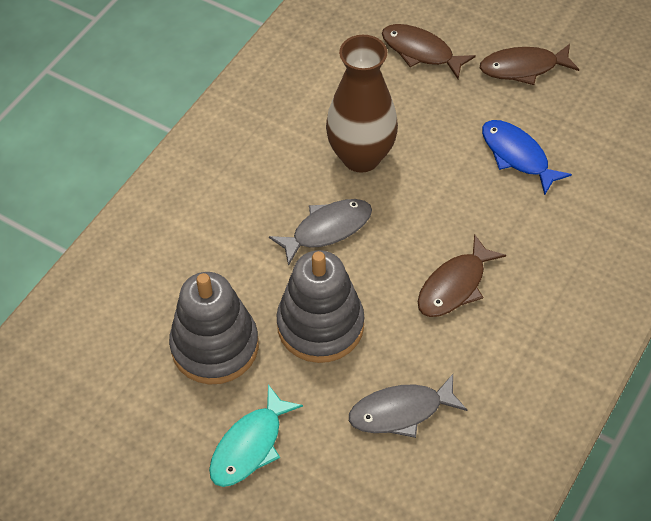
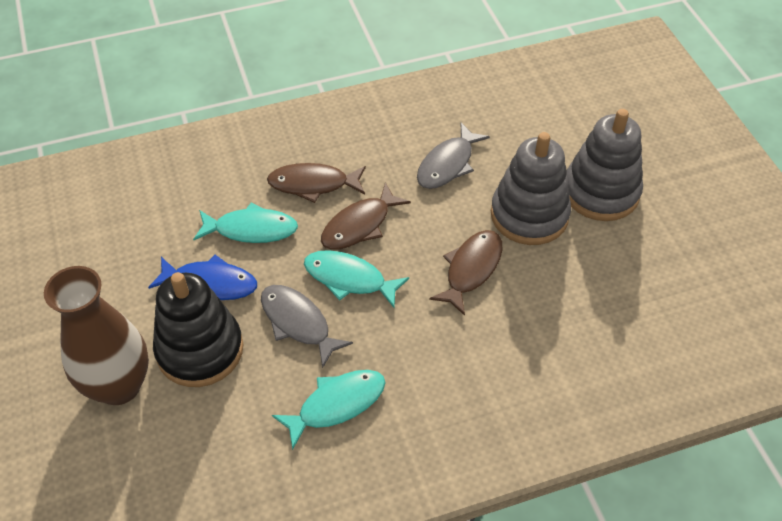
black stacking toy: 0 -> 1
turquoise fish: 1 -> 3

